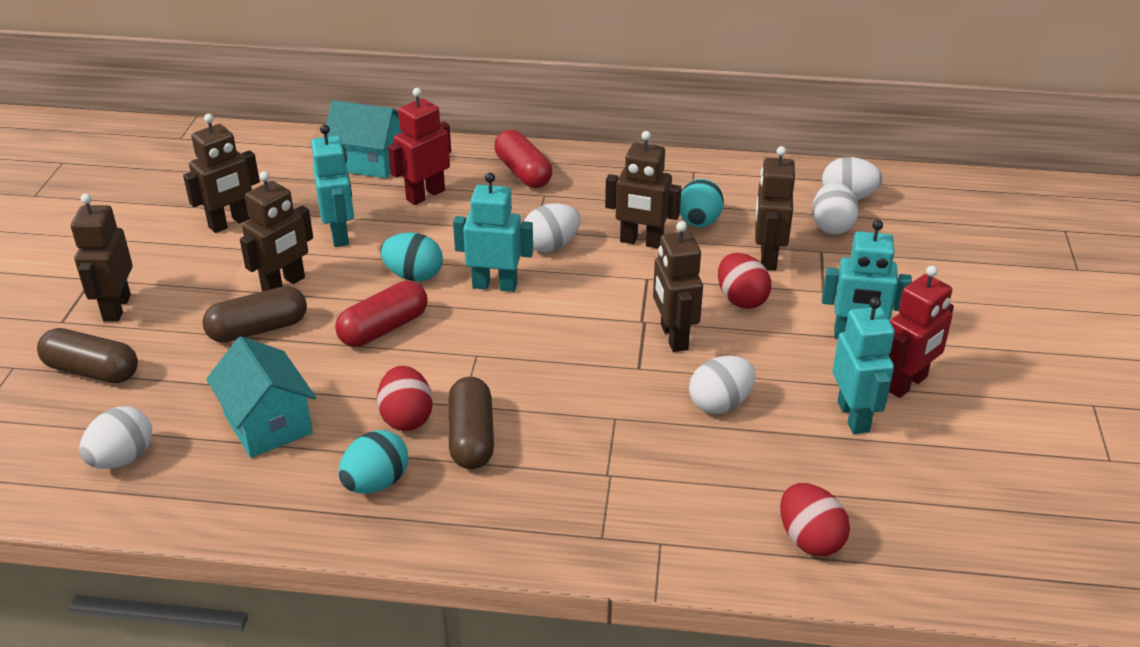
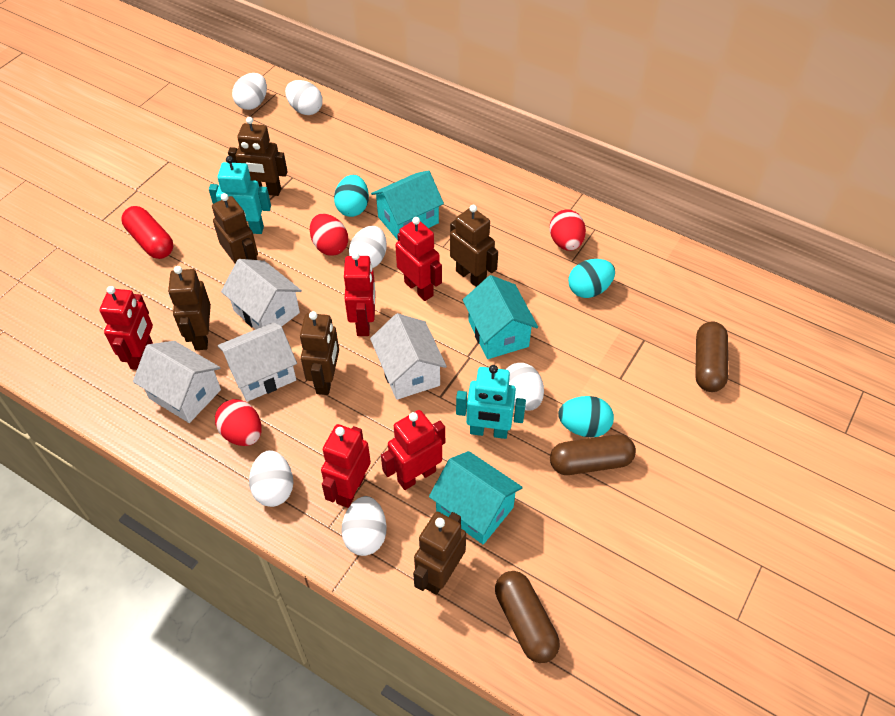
red capsule: 2 -> 1
red robot: 2 -> 5
turquoise house: 2 -> 3
turquoise robot: 4 -> 2
white egg: 5 -> 6
white house: 0 -> 4

